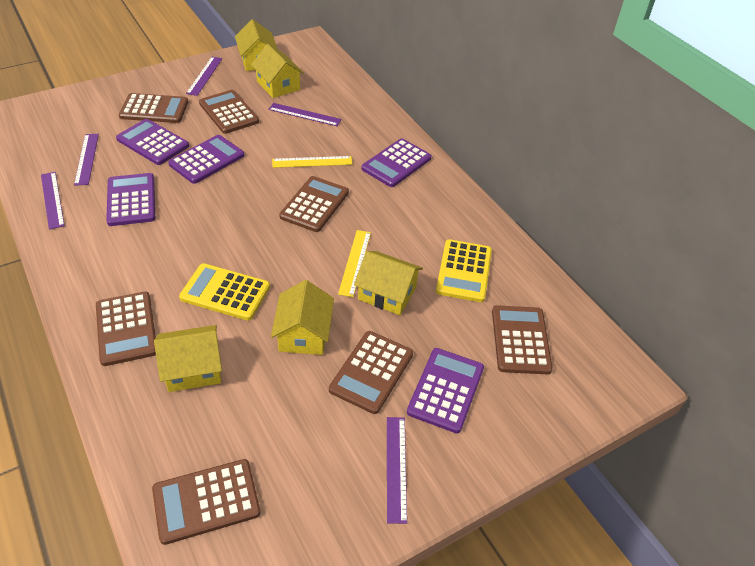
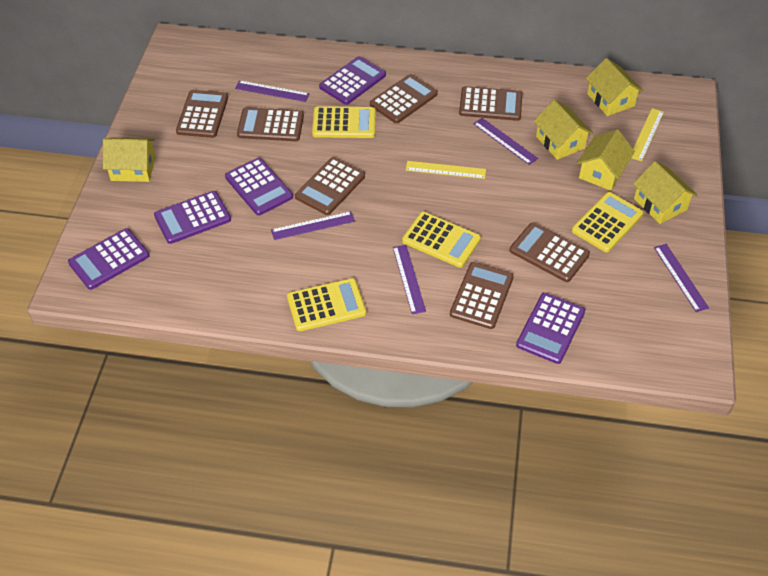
yellow calculator: 2 -> 4

